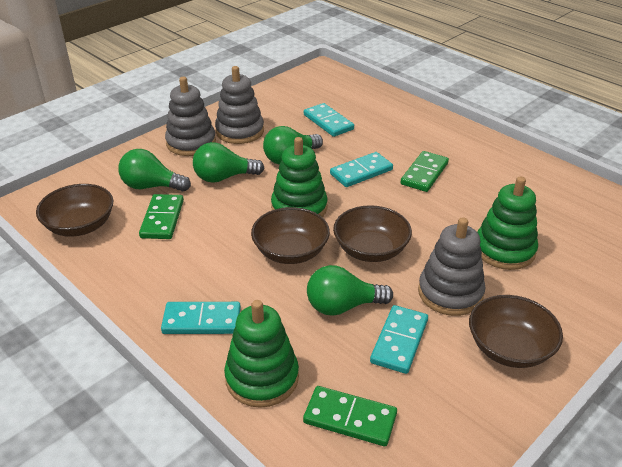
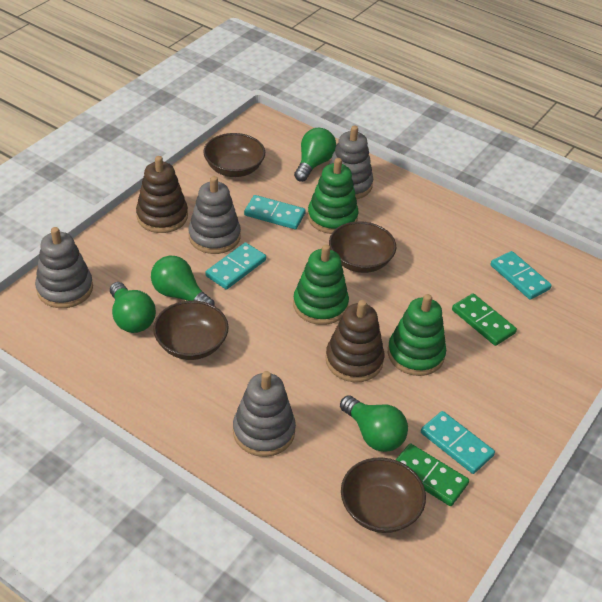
brown stacking toy: 0 -> 2
green domino: 3 -> 2
grey stacking toy: 3 -> 4

